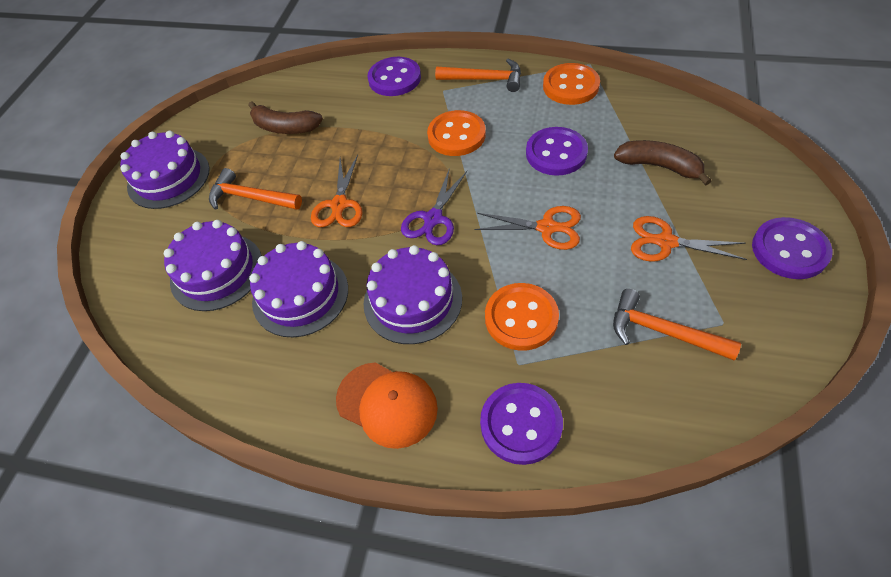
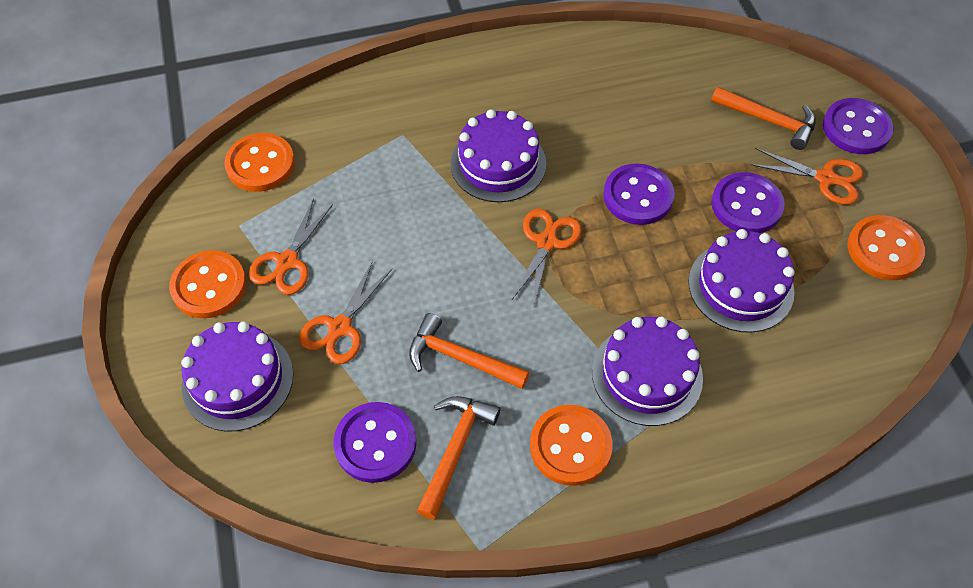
brown banana: 2 -> 0
orange button: 3 -> 4
orange cap: 1 -> 0
orange scissors: 3 -> 4
purple scissors: 1 -> 0

